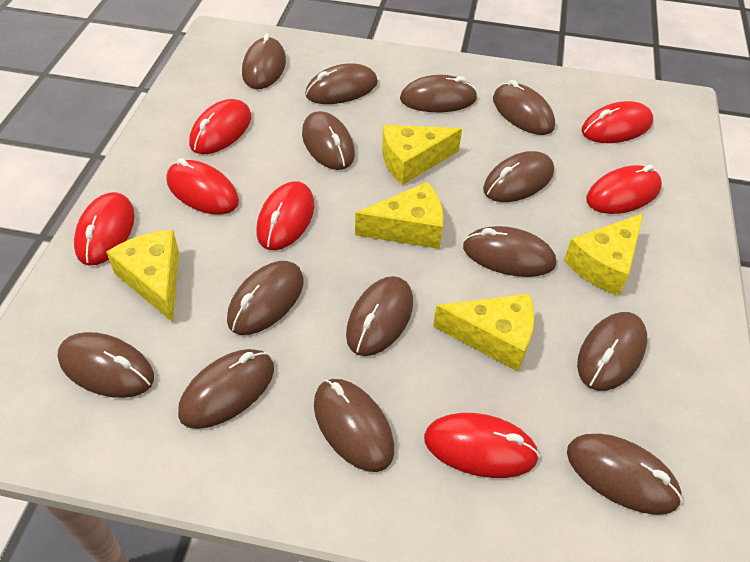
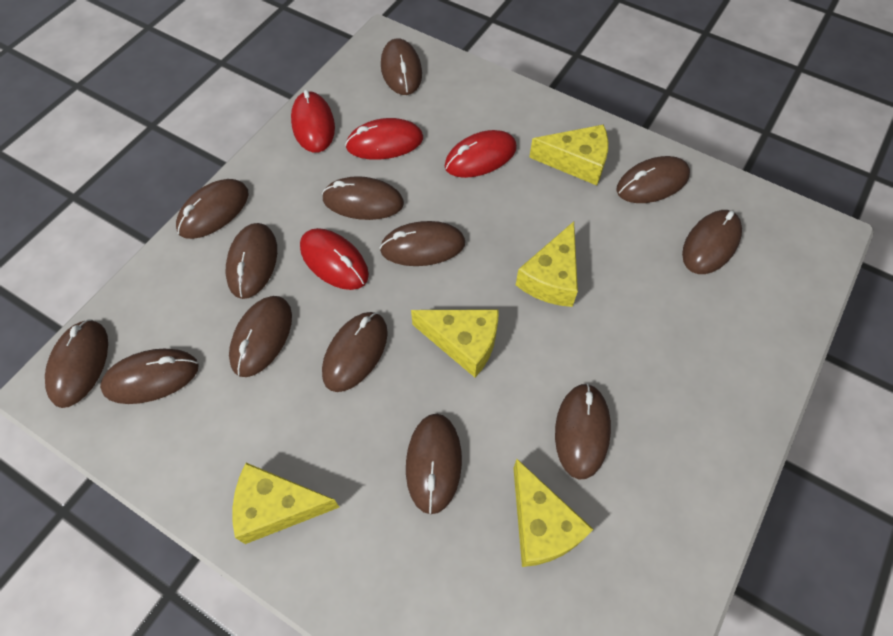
brown mouse: 14 -> 13
red mouse: 7 -> 4

